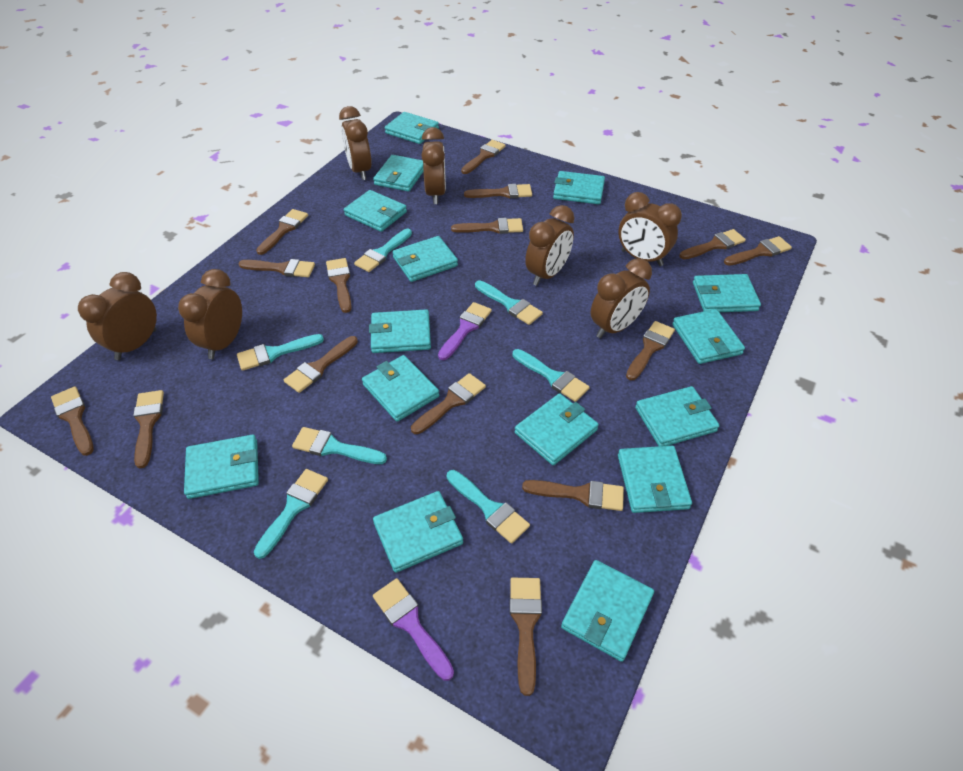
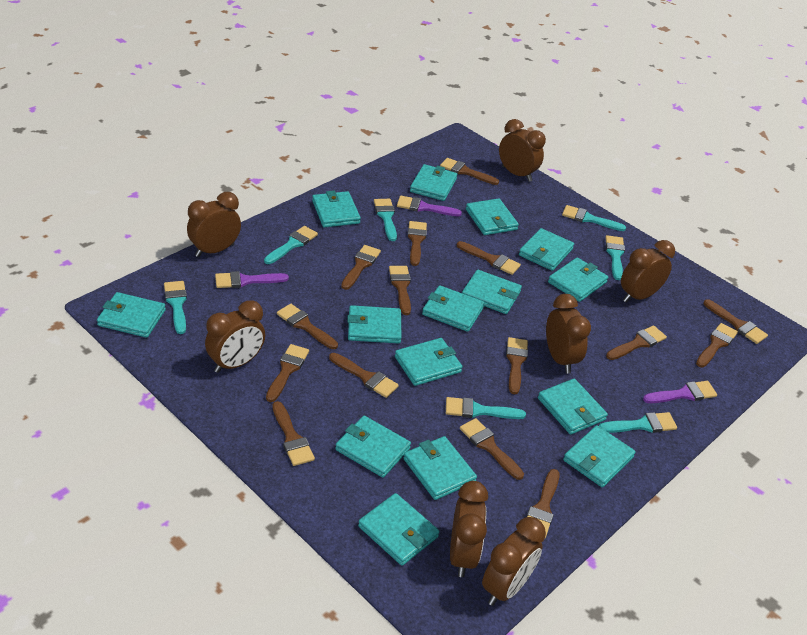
purple brush: 2 -> 3

